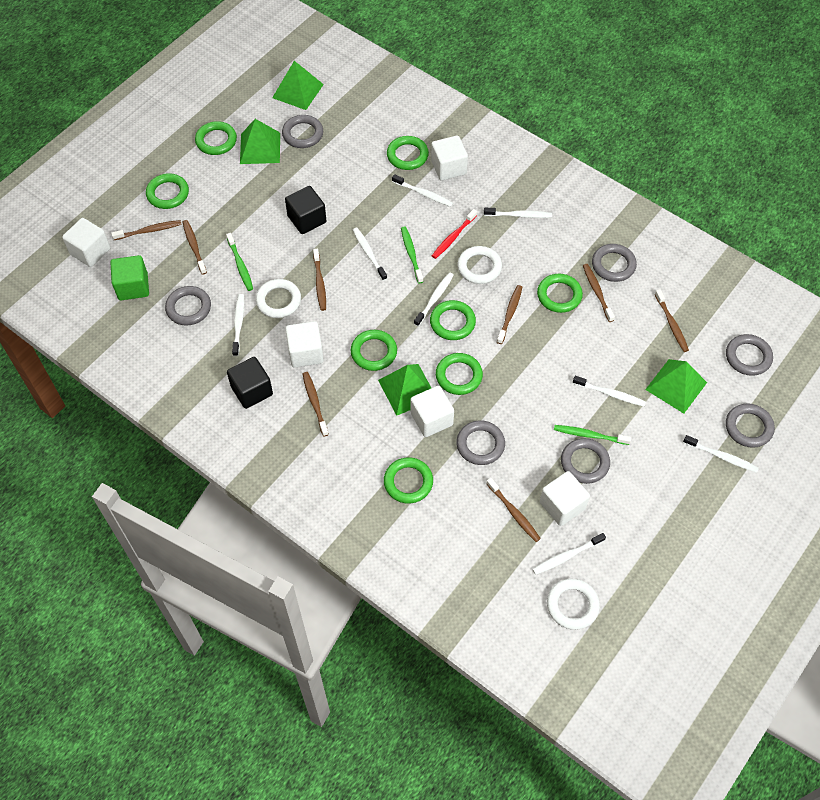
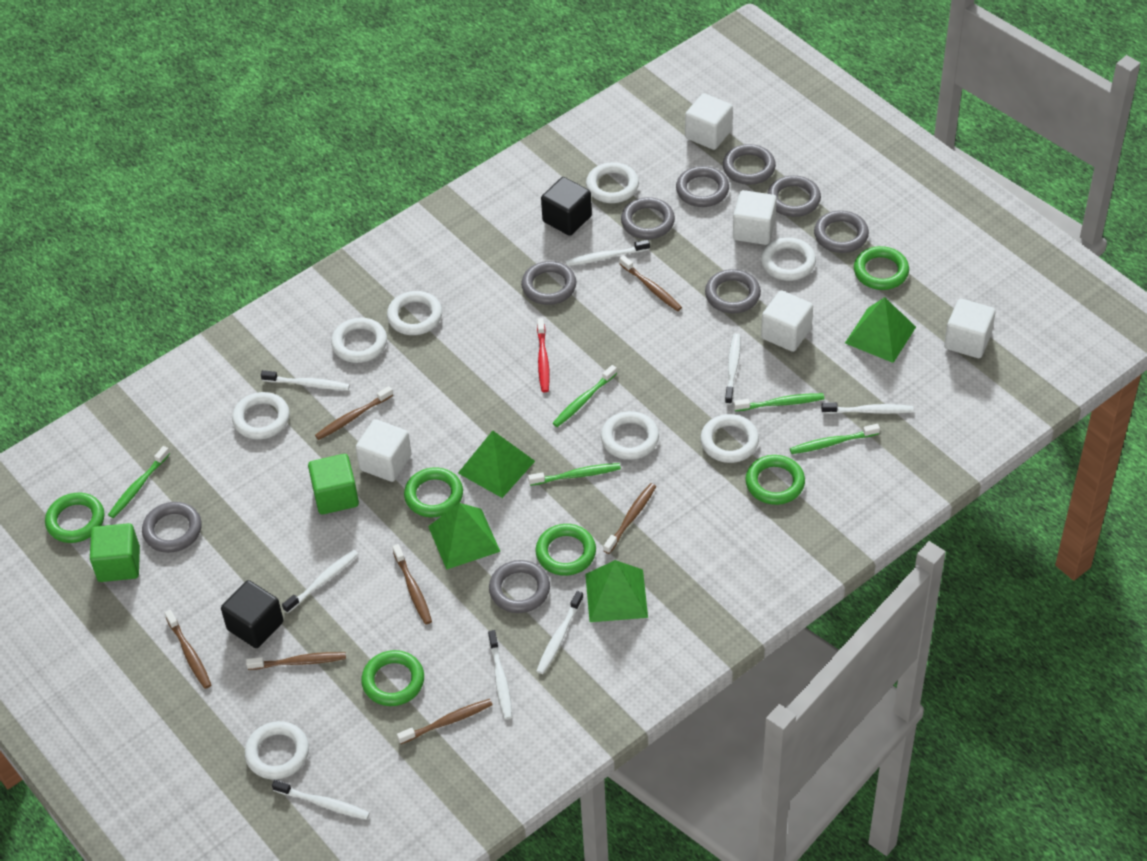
brown toothbrush: 8 -> 7
green cube: 1 -> 2
green ring: 8 -> 6
green toothbrush: 3 -> 5
grey ring: 7 -> 9
white ring: 3 -> 8

